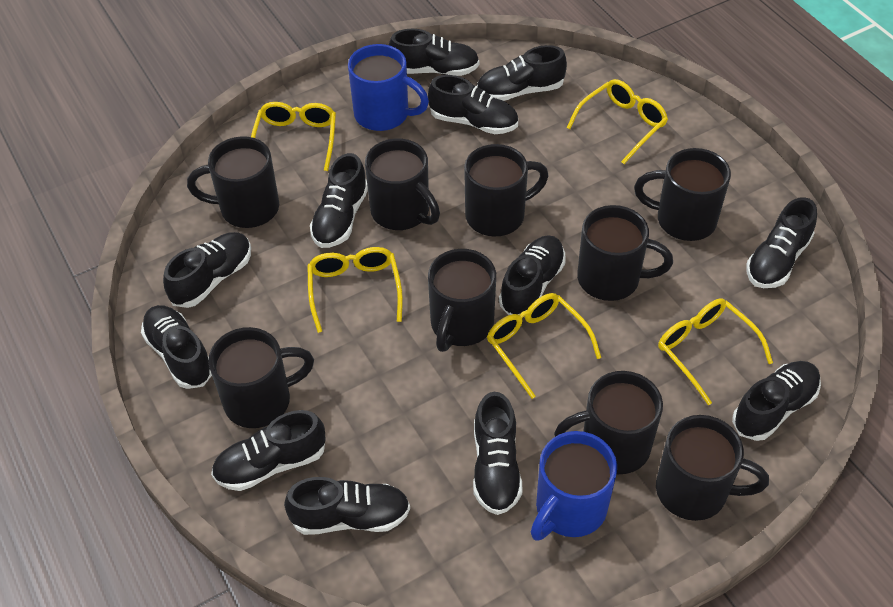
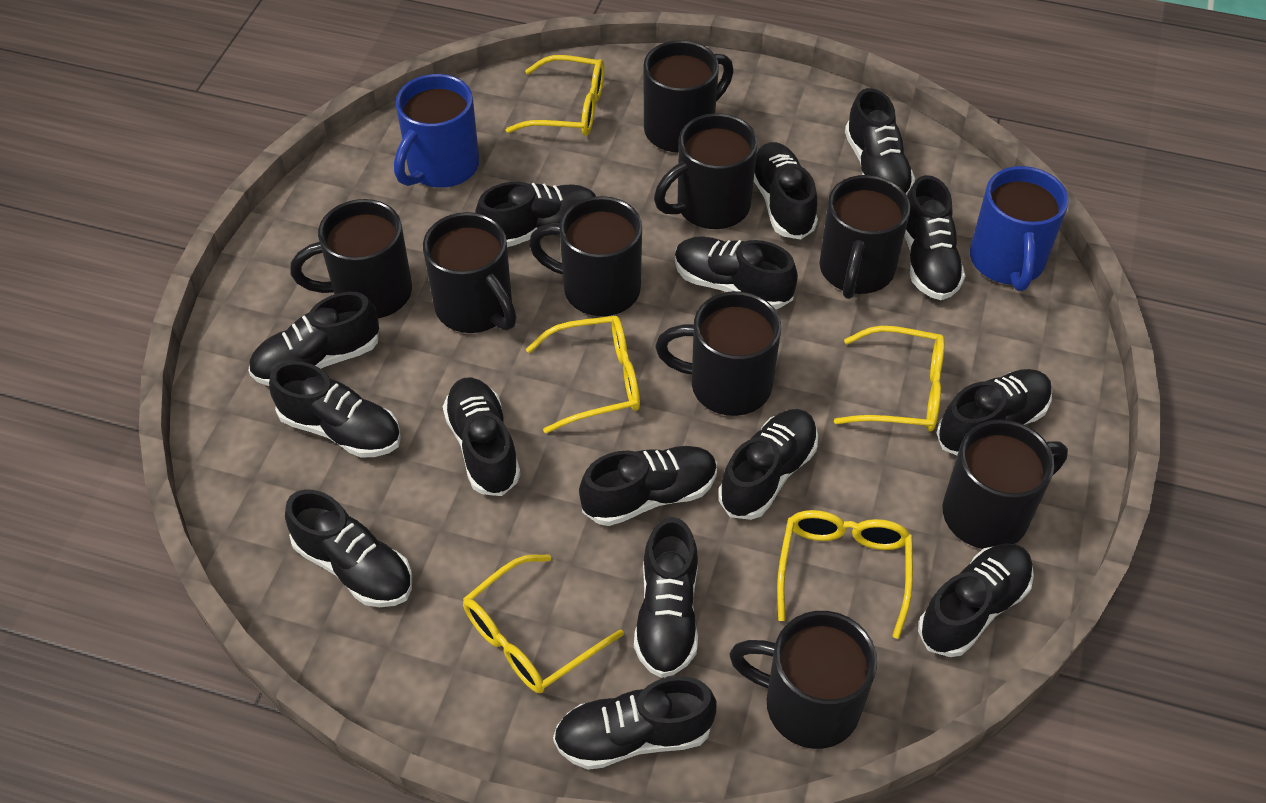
black shoe: 12 -> 15

